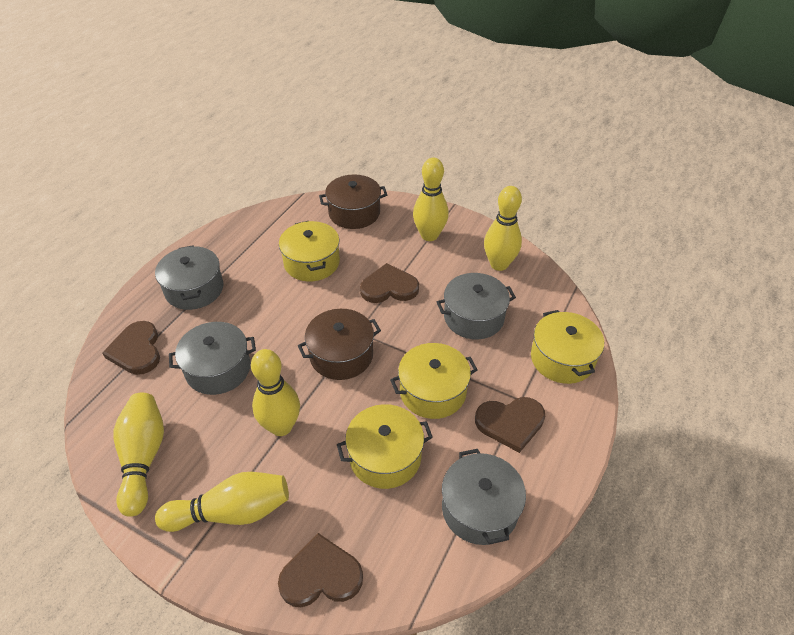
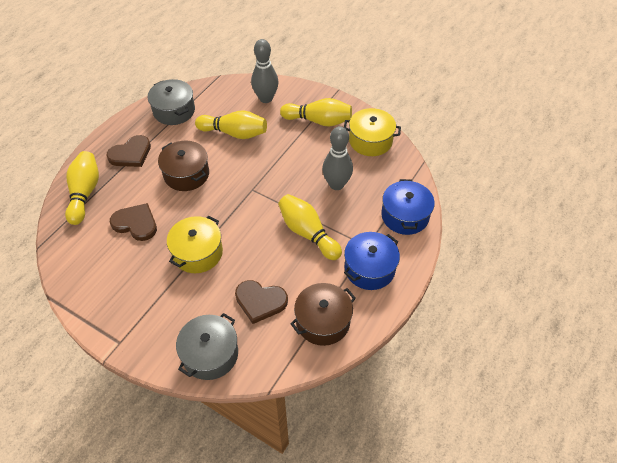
blue pot: 0 -> 2
brown heart: 4 -> 3
grey bowling pin: 0 -> 2
grey pot: 4 -> 2
yellow bowling pin: 5 -> 4
yellow pot: 4 -> 2

